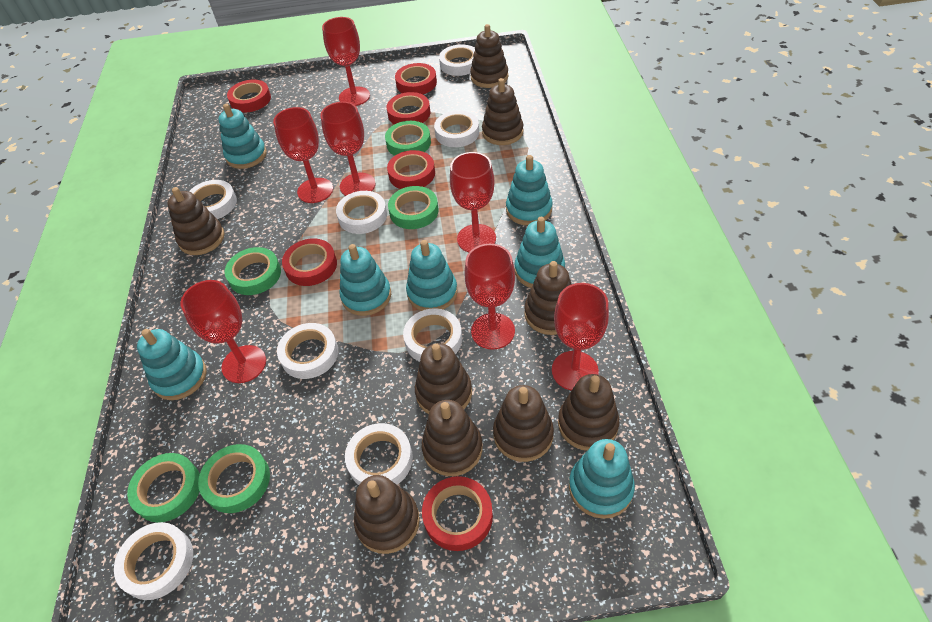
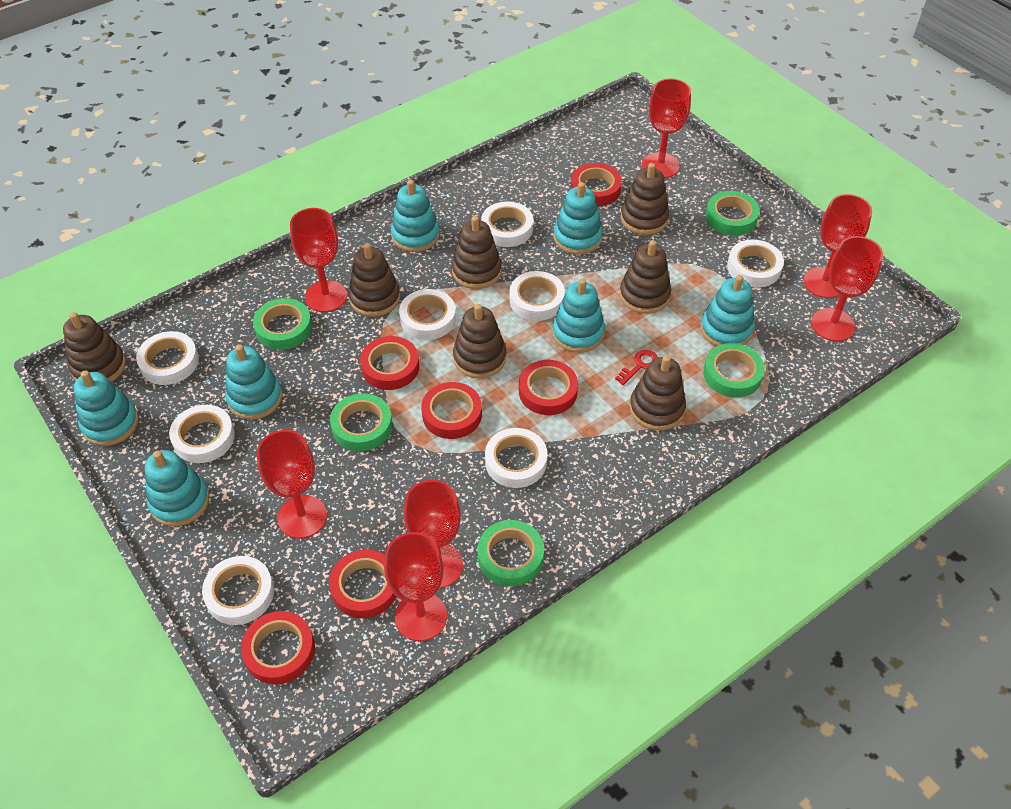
brown stacking toy: 9 -> 7
red key: 0 -> 1

